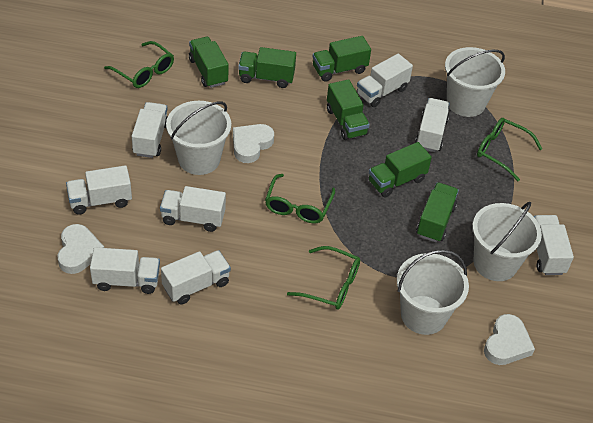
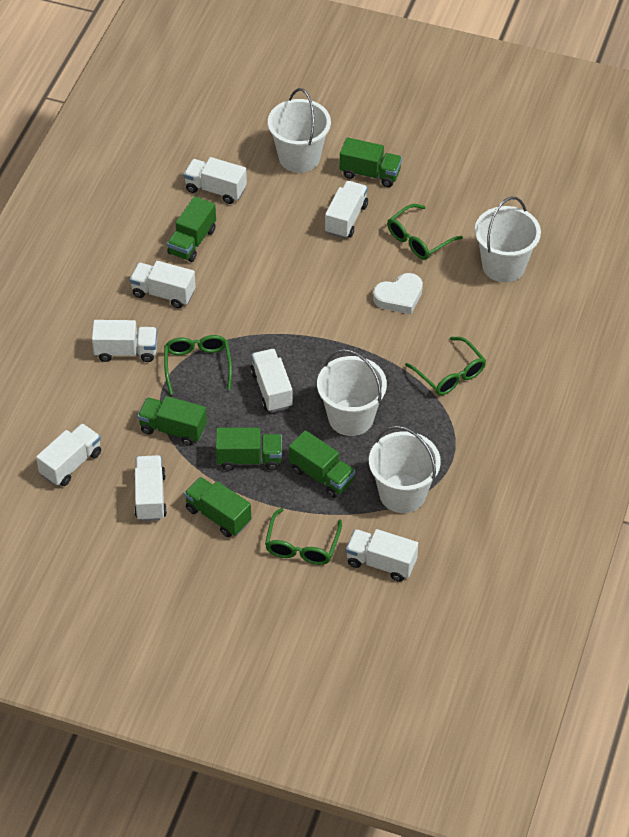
white heart: 3 -> 1

